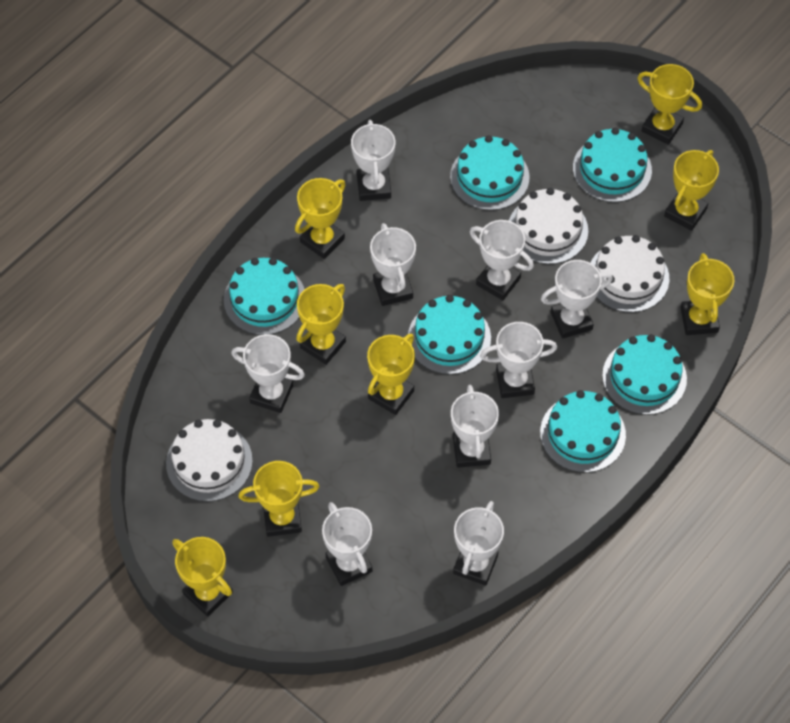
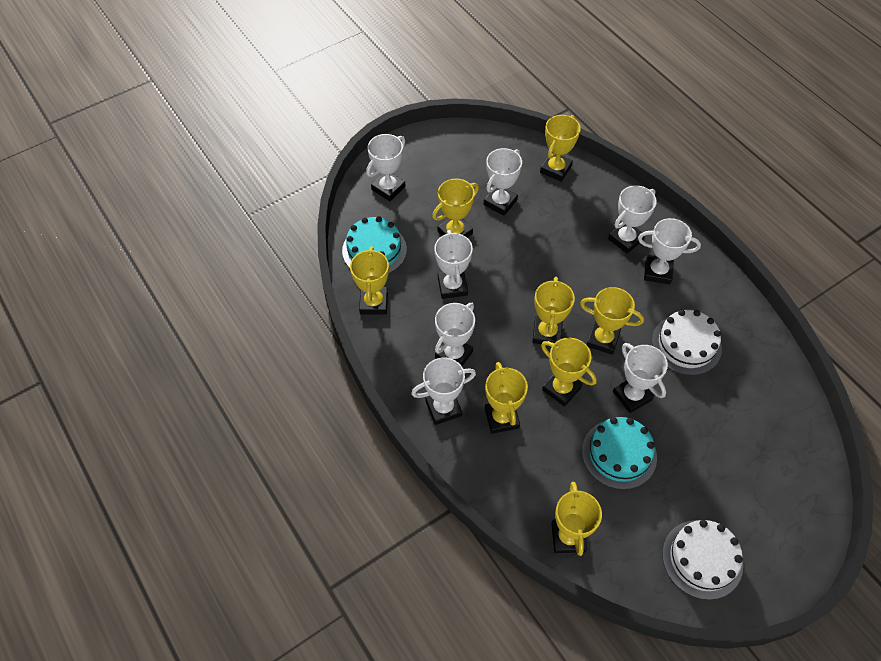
turquoise cake: 6 -> 2
white cake: 3 -> 2
white trophy: 9 -> 8

